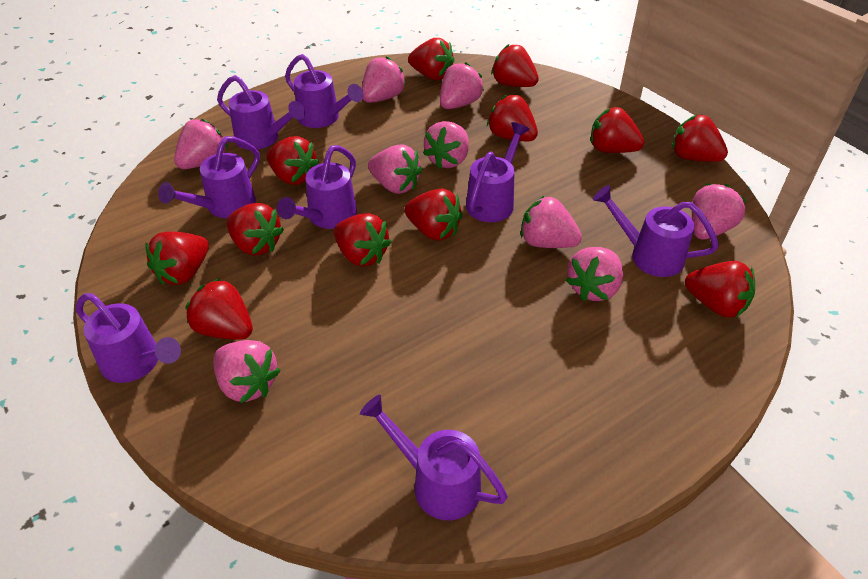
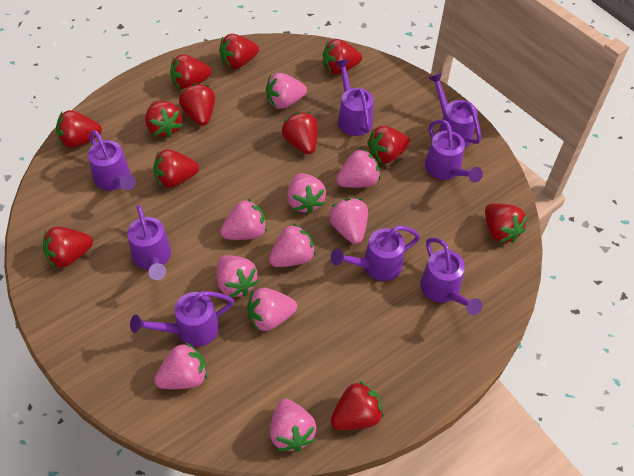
pink strawberry: 9 -> 10

